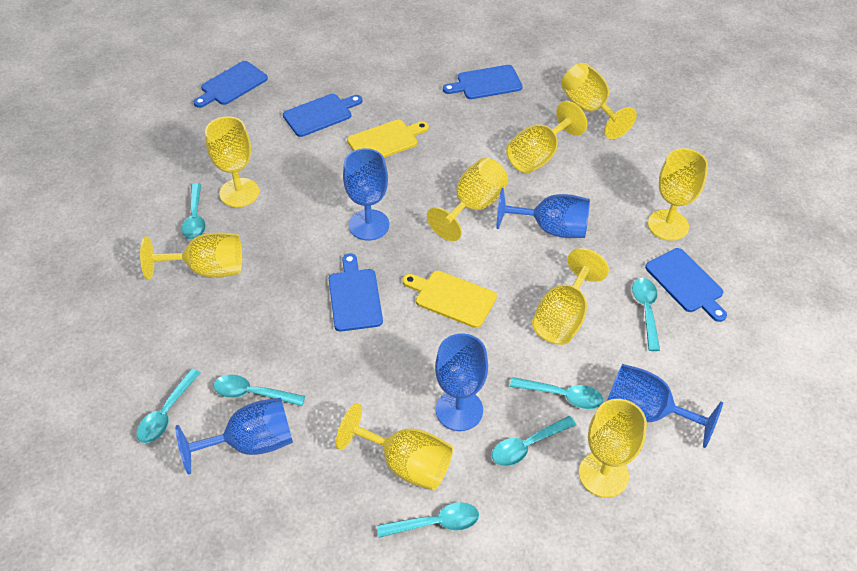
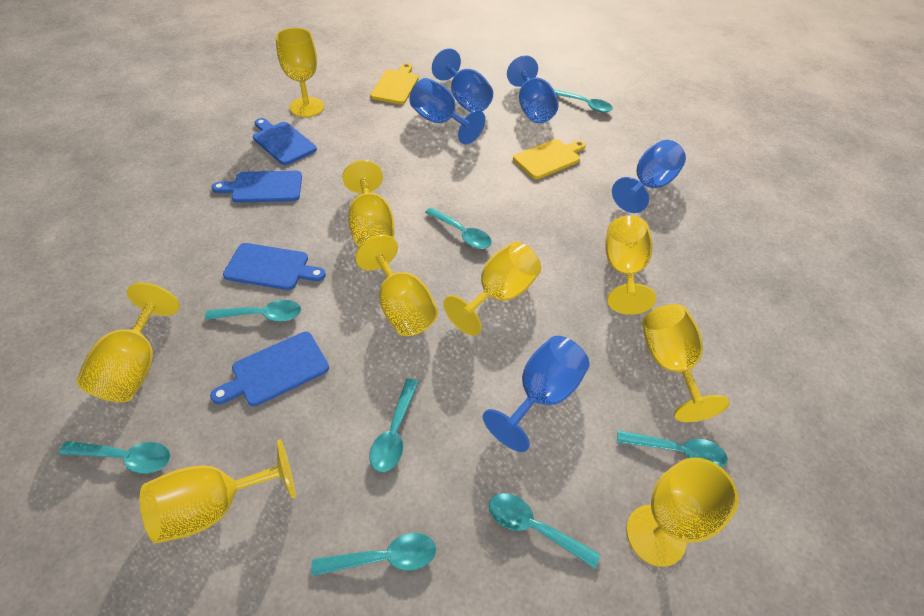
blue cutting board: 5 -> 4
turquoise spoon: 7 -> 8

